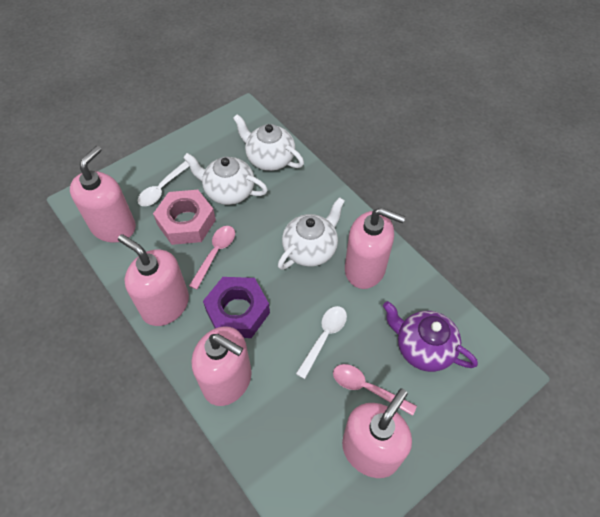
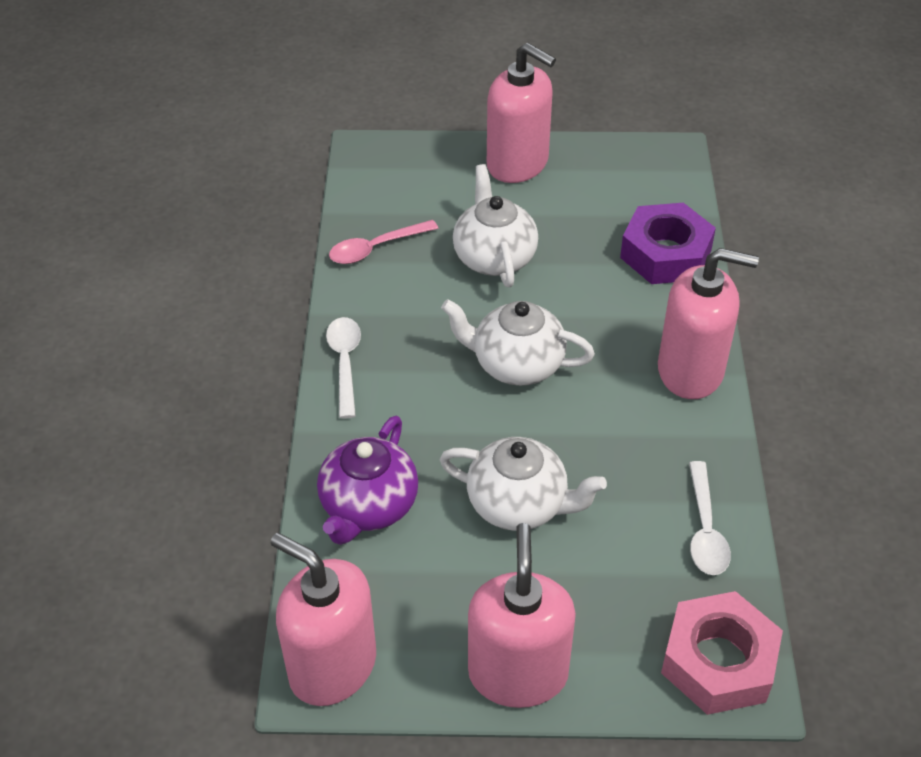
pink soap dispenser: 5 -> 4
pink spoon: 2 -> 1

